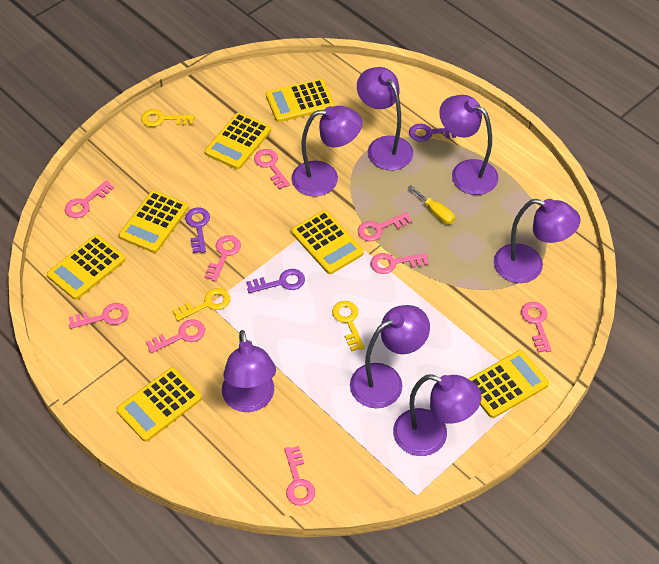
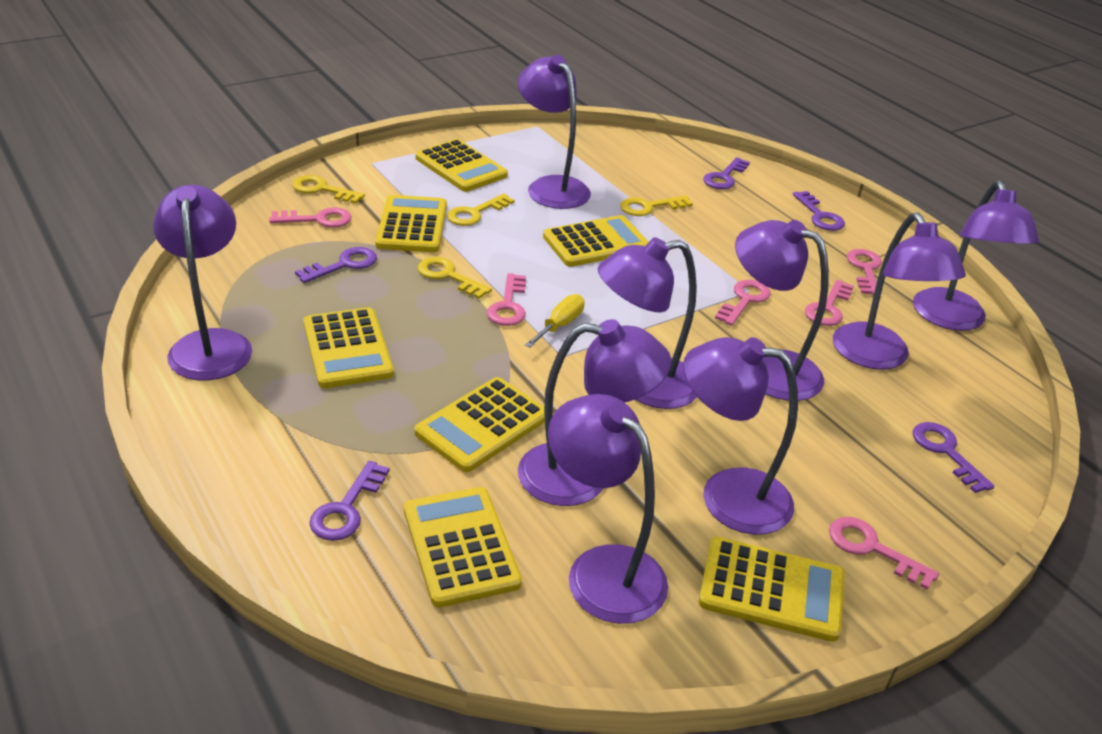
pink key: 9 -> 6
purple key: 3 -> 5
purple lamp: 7 -> 9
yellow key: 3 -> 4

